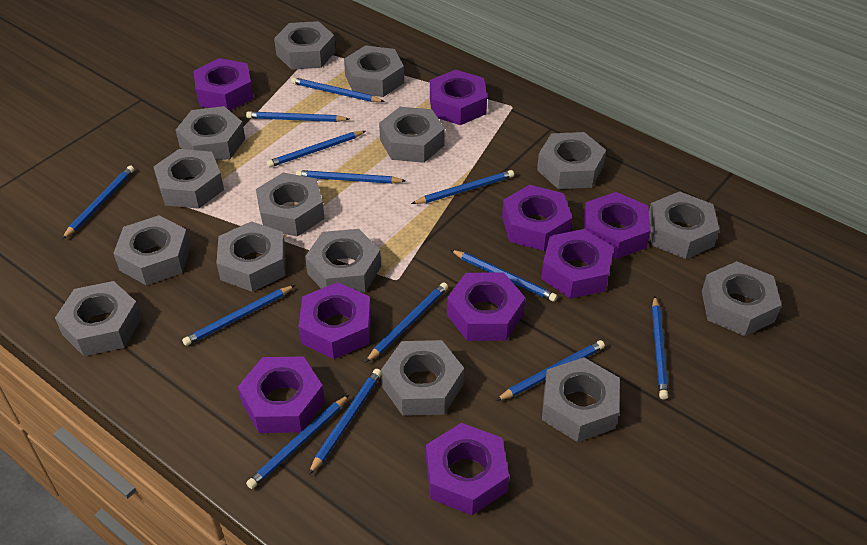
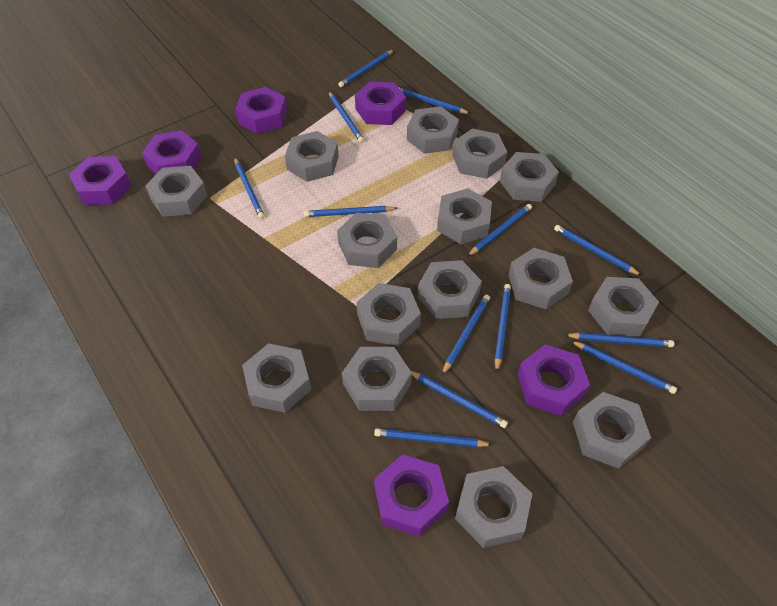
purple nut: 9 -> 6

